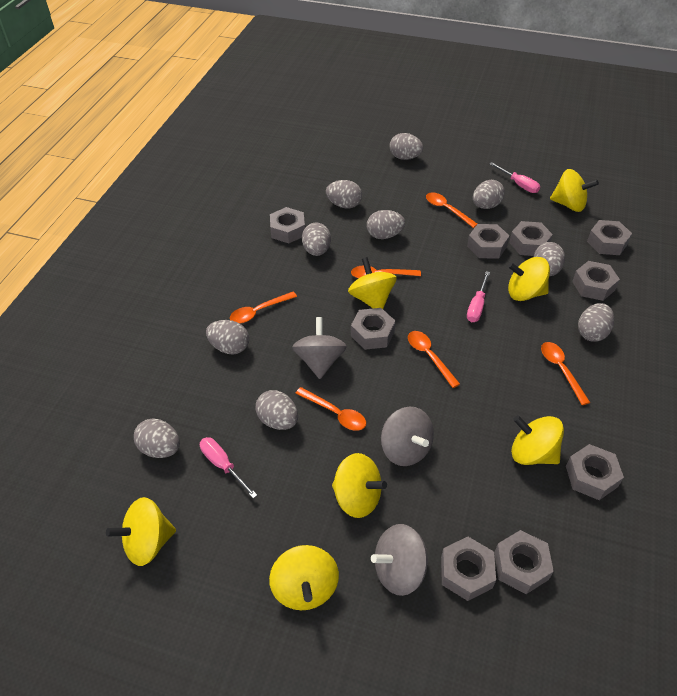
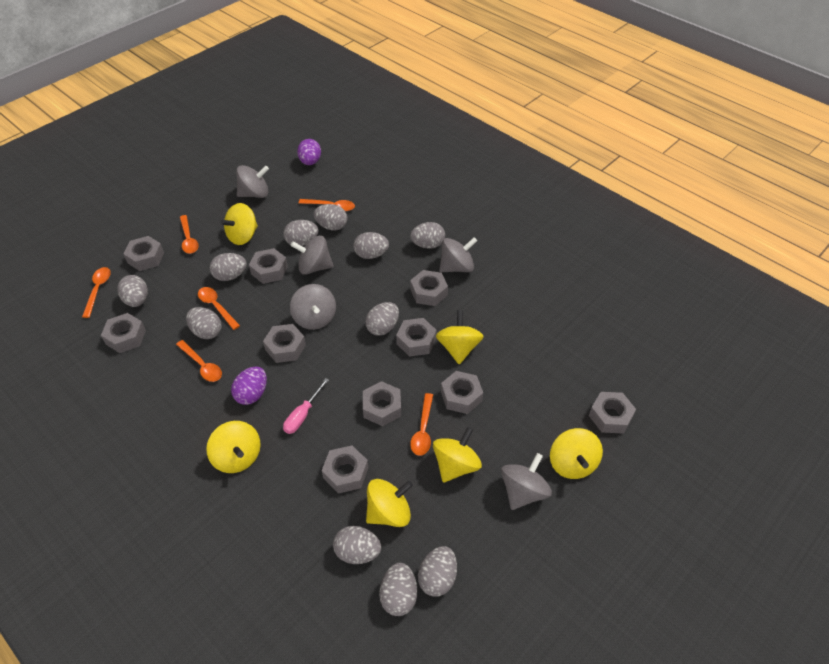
grey egg: 10 -> 11
grey nut: 9 -> 10
grey spinning top: 3 -> 5
pink screwdriver: 3 -> 1
purple egg: 0 -> 2
yellow spinning top: 7 -> 6

